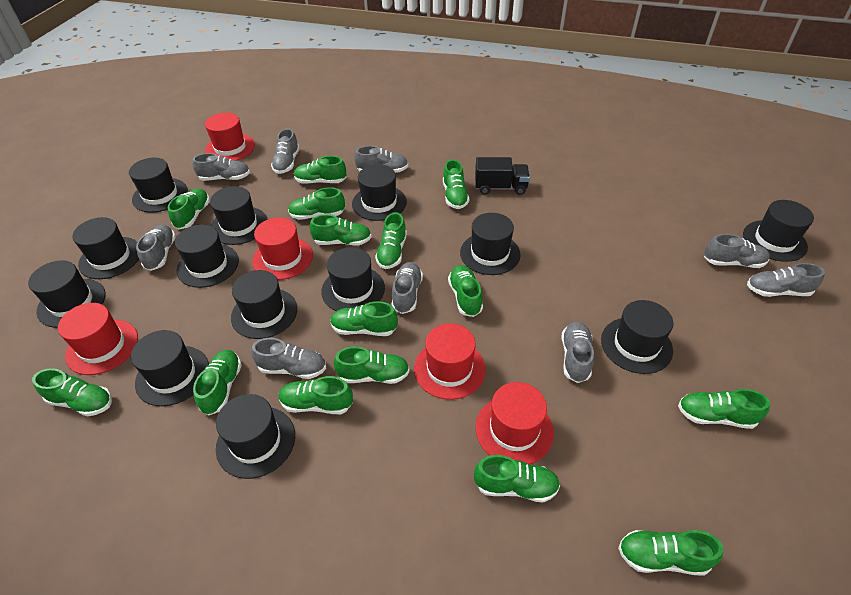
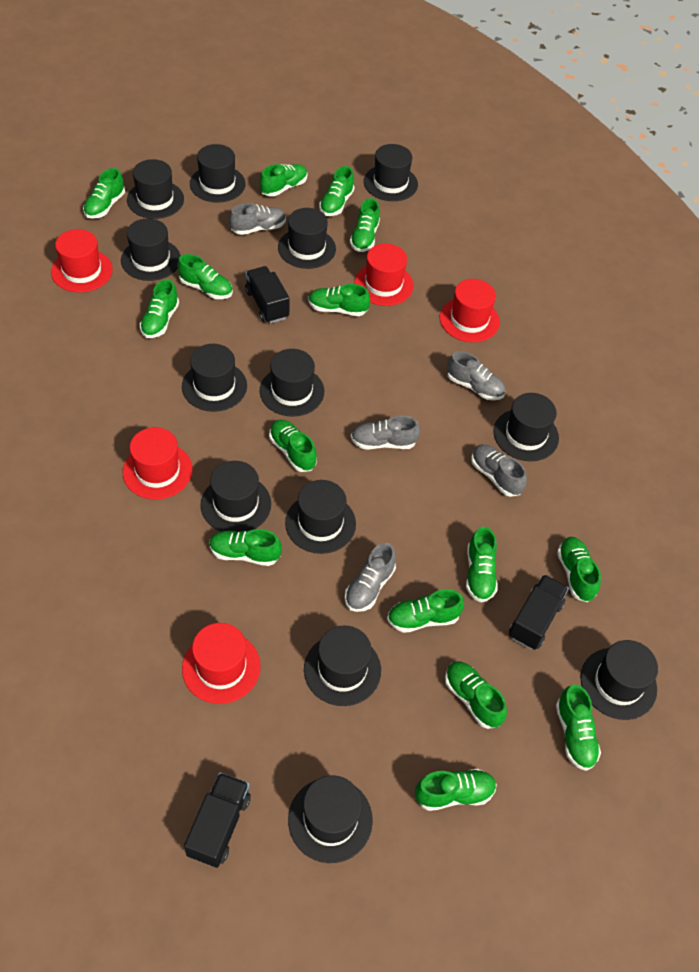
black truck: 1 -> 3
grey shoe: 9 -> 5

